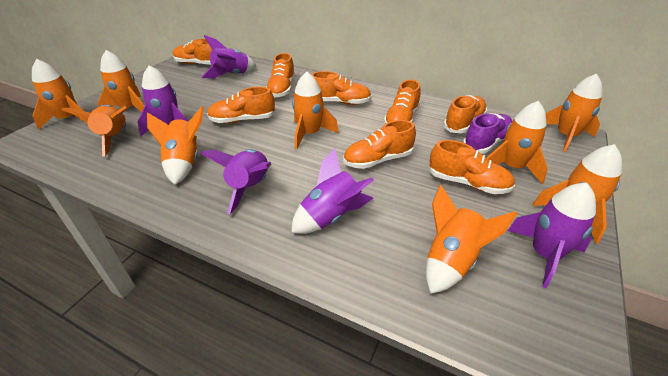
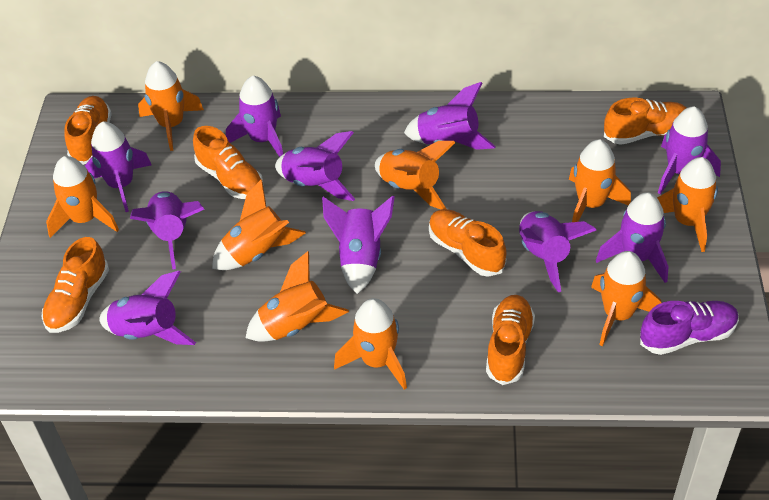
orange shoe: 8 -> 6
purple rocket: 5 -> 10

